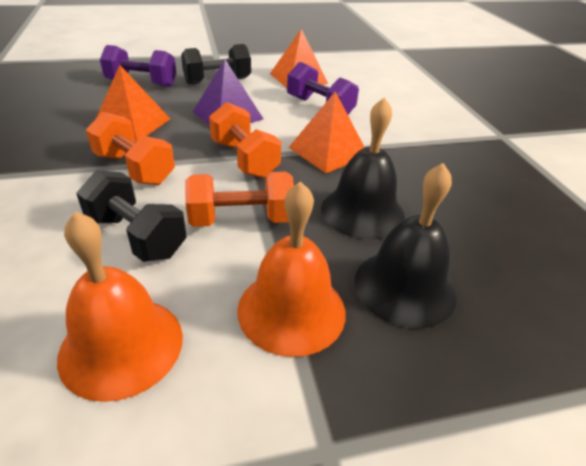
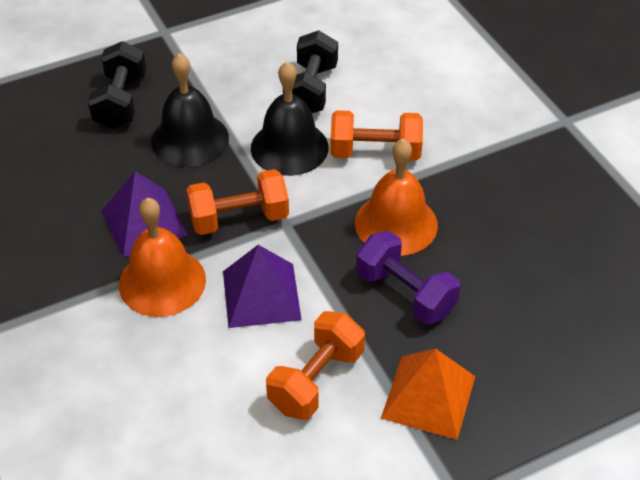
orange pyramid: 3 -> 1
purple dumbbell: 2 -> 1
purple pyramid: 1 -> 2

